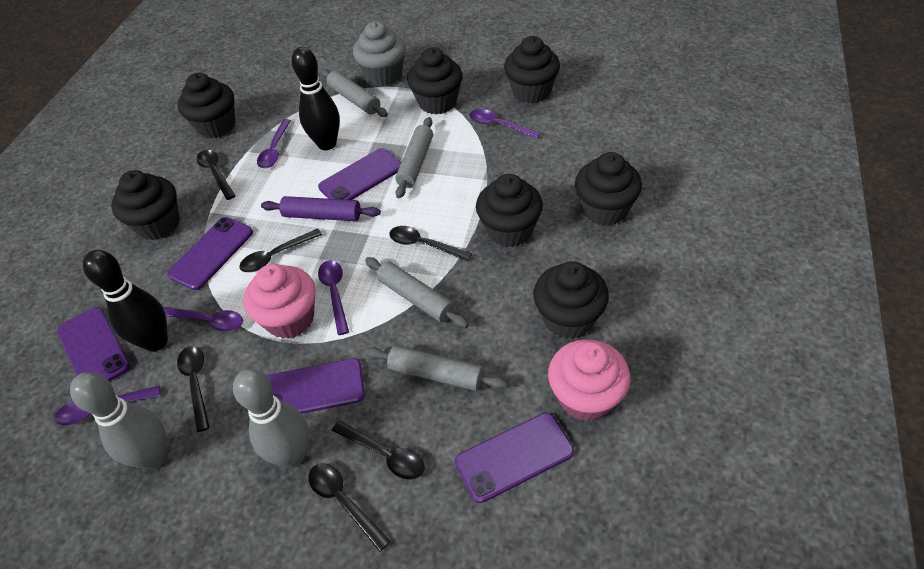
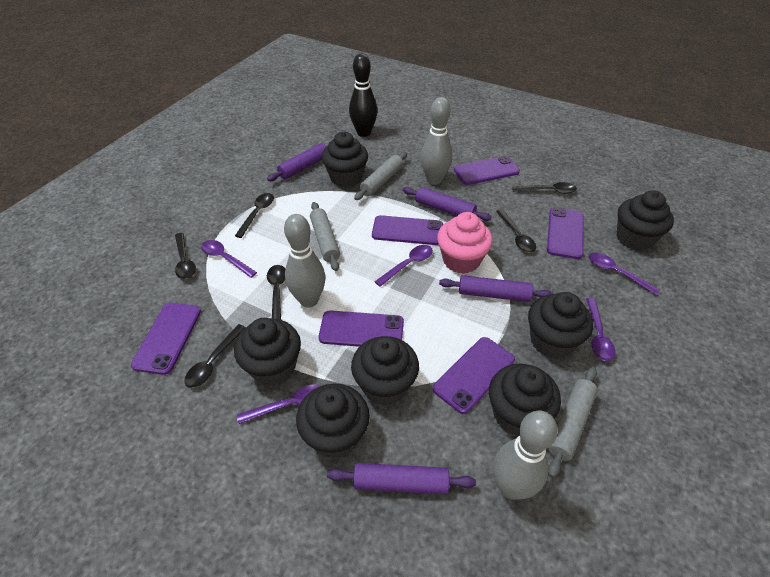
black bowling pin: 2 -> 1
grey bowling pin: 2 -> 3
grey cupcake: 1 -> 0
grey rolling pin: 4 -> 3
pink cupcake: 2 -> 1
purple phone: 5 -> 6
purple rolling pin: 1 -> 4

